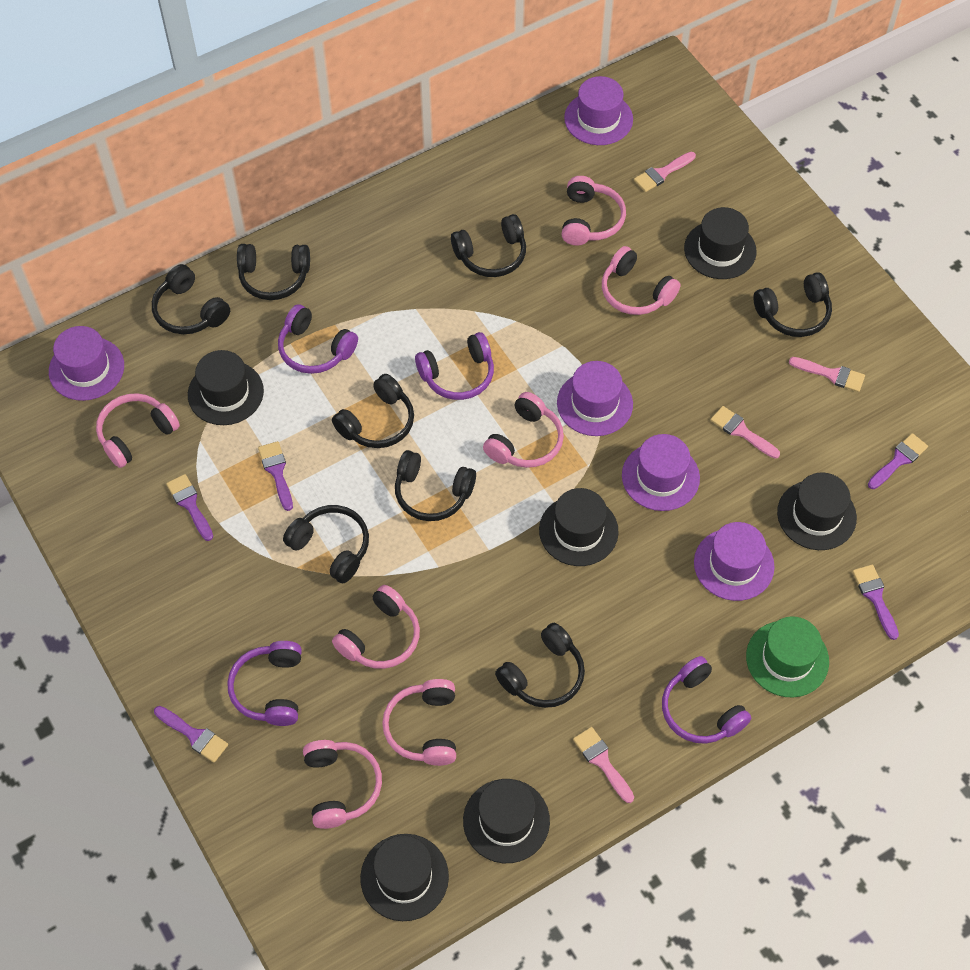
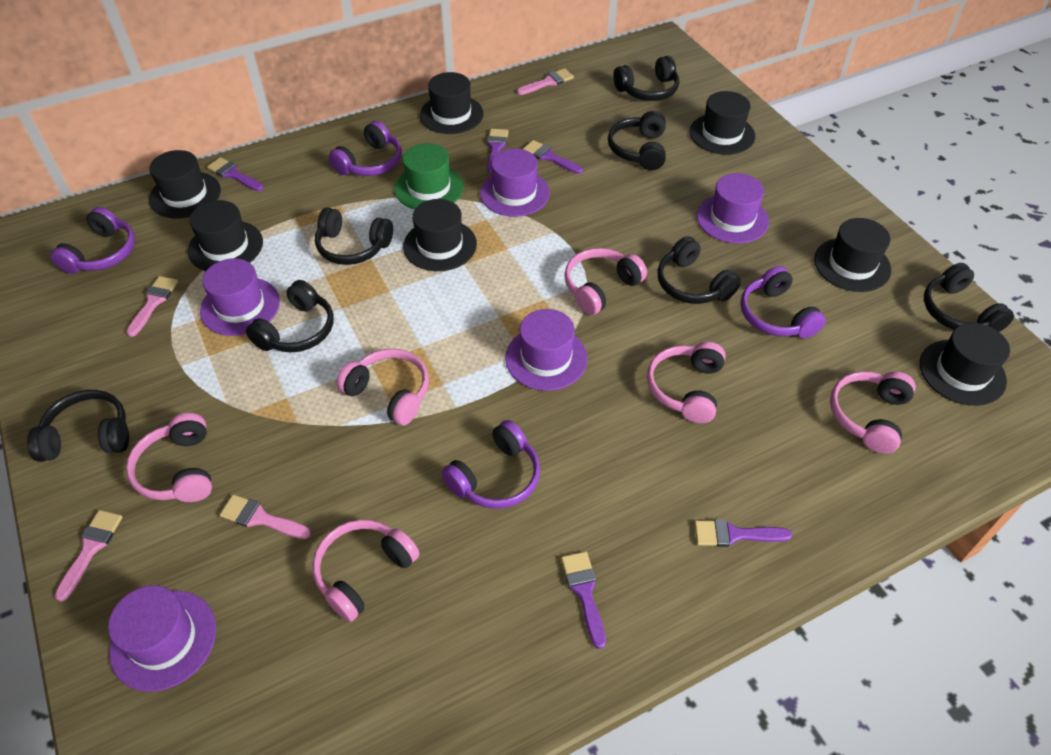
black hat: 6 -> 7
black headphones: 8 -> 7
pink headphones: 7 -> 6

